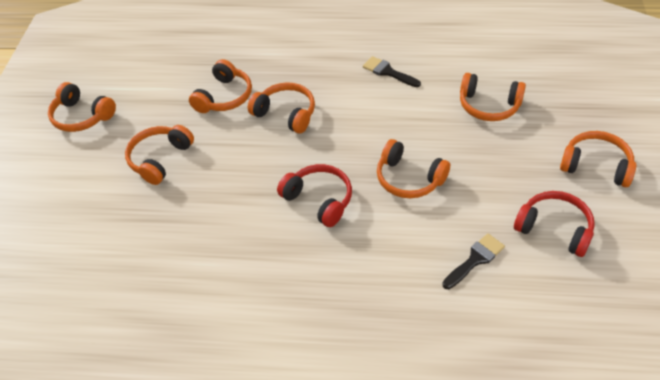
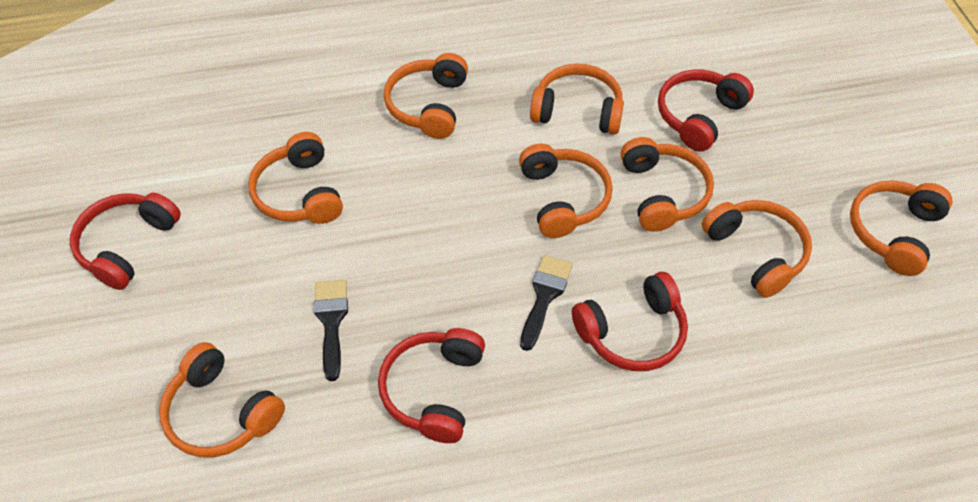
orange headphones: 7 -> 8
red headphones: 2 -> 4

